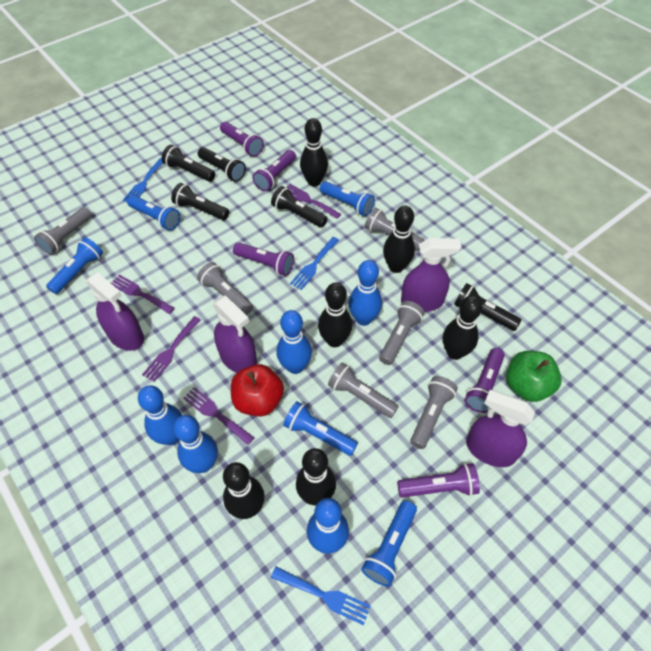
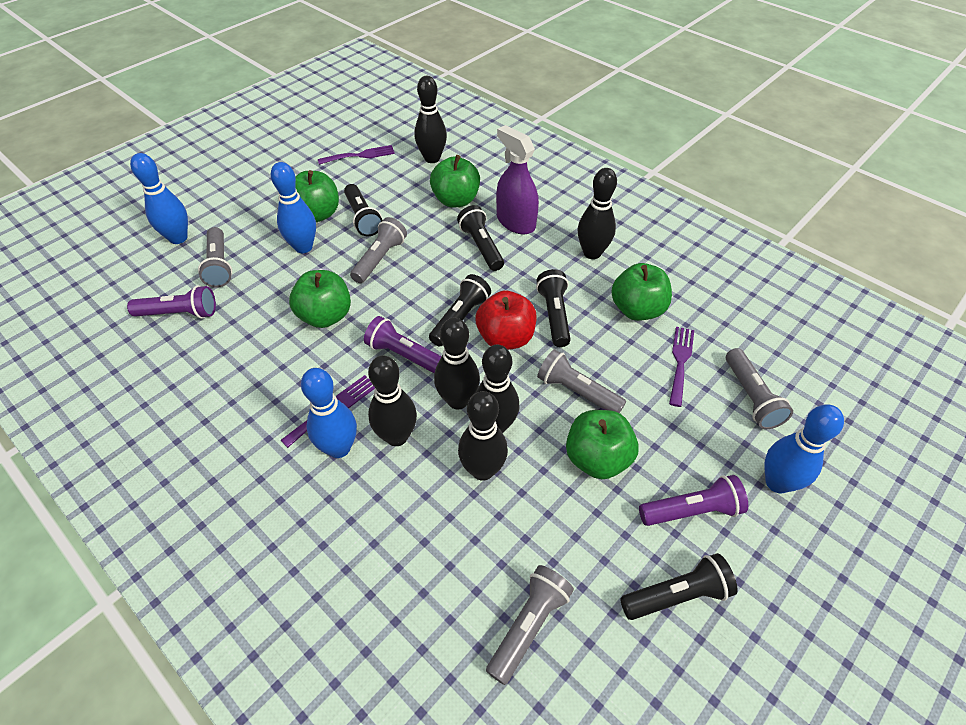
blue bowling pin: 5 -> 4
blue flashlight: 5 -> 0
blue fork: 3 -> 0
green apple: 1 -> 5
grey flashlight: 6 -> 5
purple flashlight: 5 -> 3
purple fork: 4 -> 3
purple spray bottle: 4 -> 1

